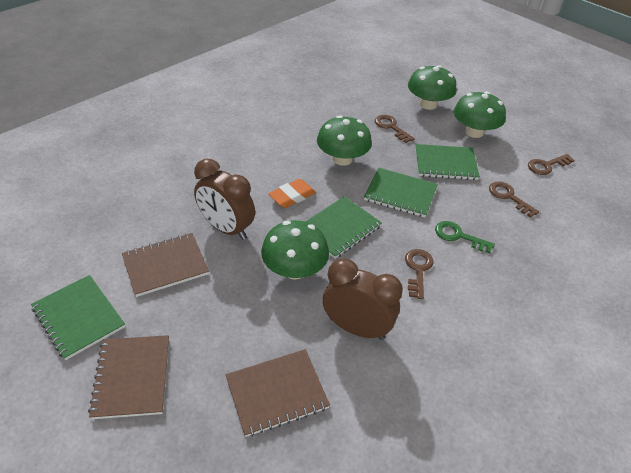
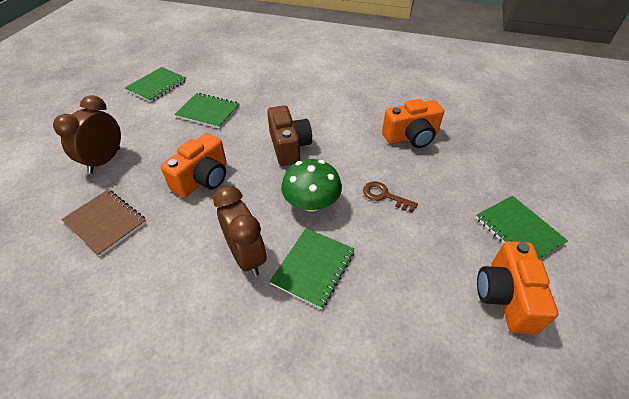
brown camera: 0 -> 1
brown key: 4 -> 1
brown notebook: 3 -> 1
green key: 1 -> 0
green mushroom: 4 -> 1
orange camera: 0 -> 3
orange eraser: 1 -> 0

